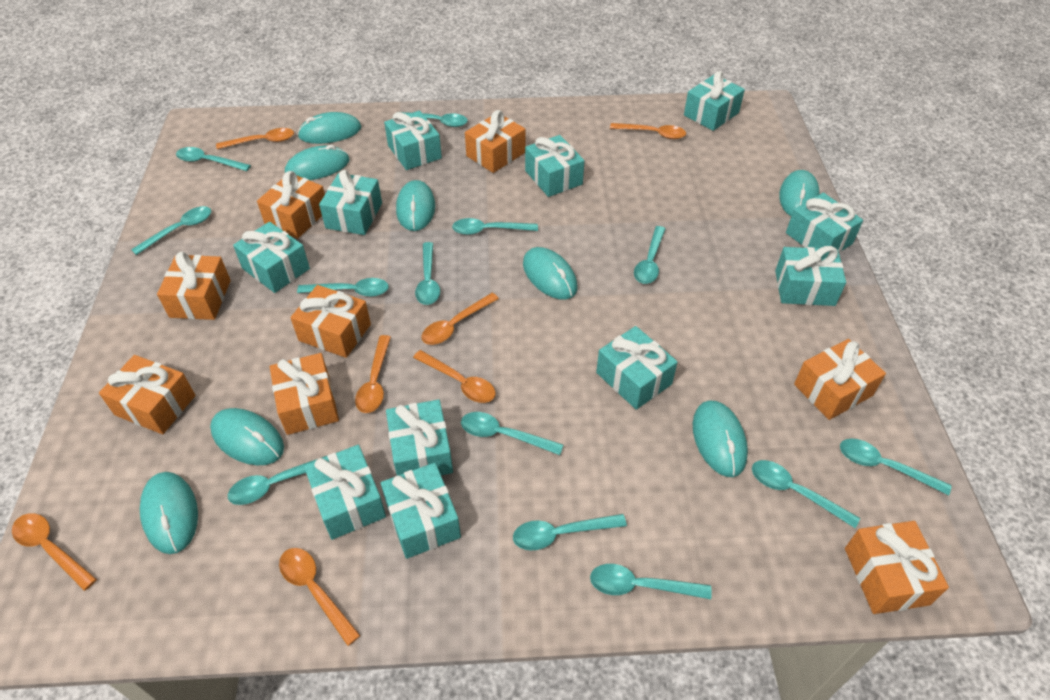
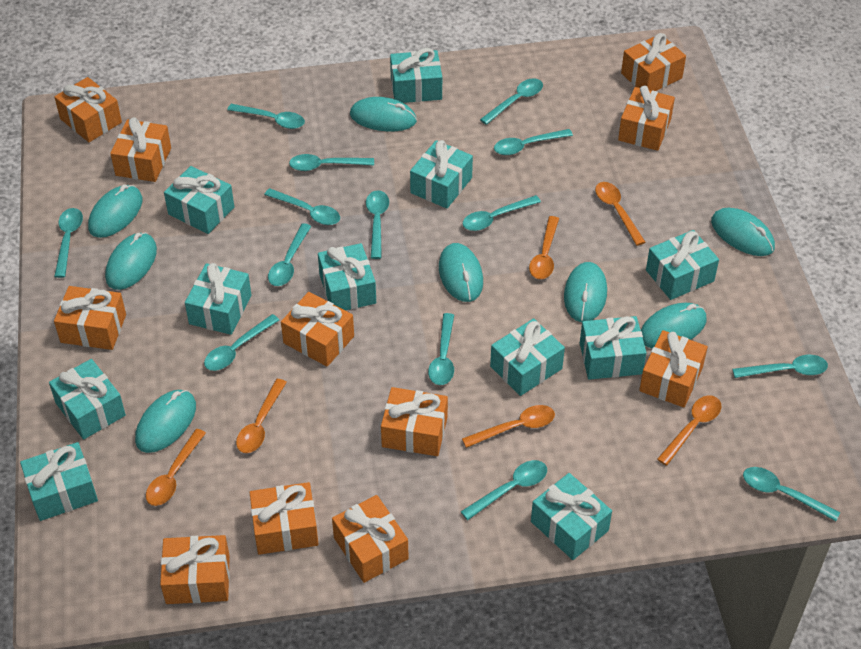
orange gift: 8 -> 11
orange spoon: 7 -> 6
turquoise spoon: 13 -> 14

